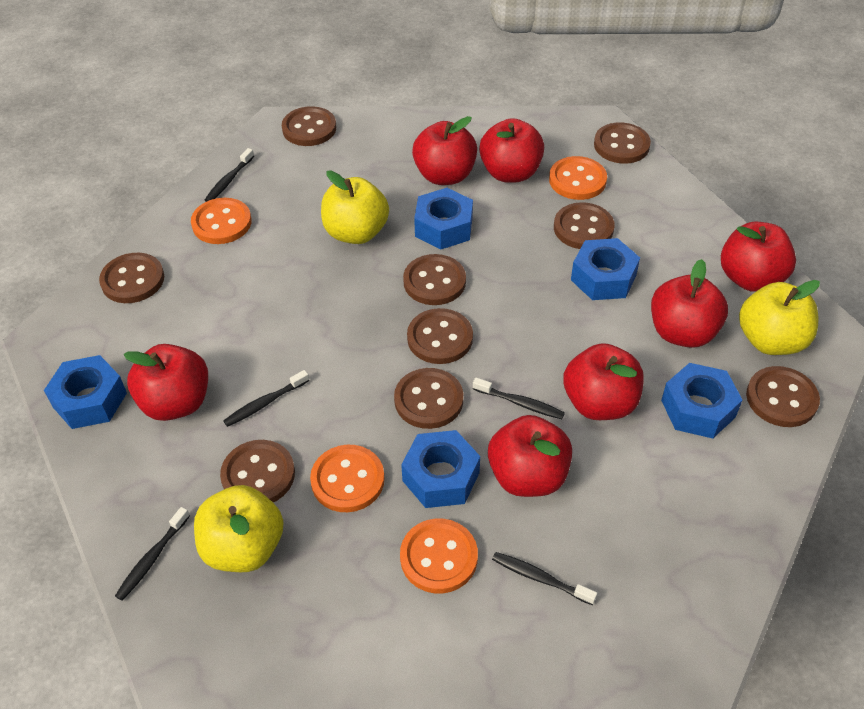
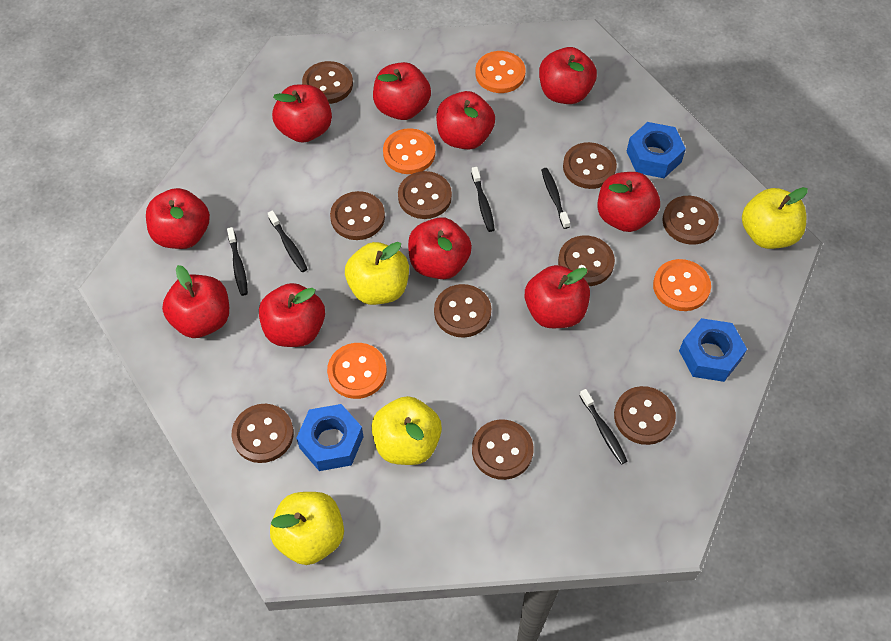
blue nut: 5 -> 3
brown button: 9 -> 10
red apple: 7 -> 10
yellow apple: 3 -> 4

